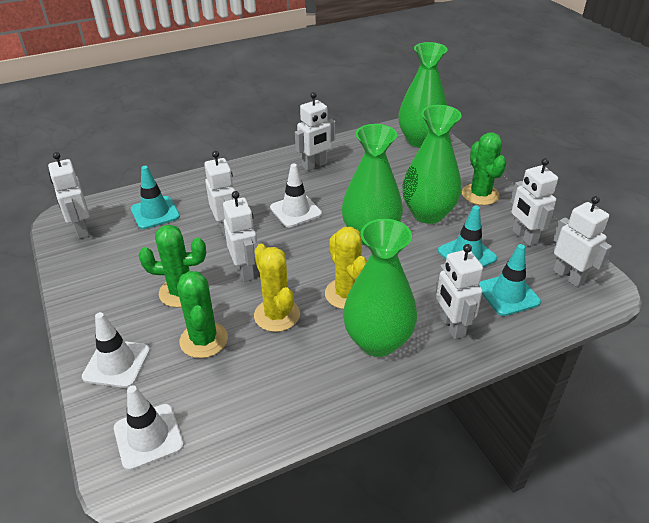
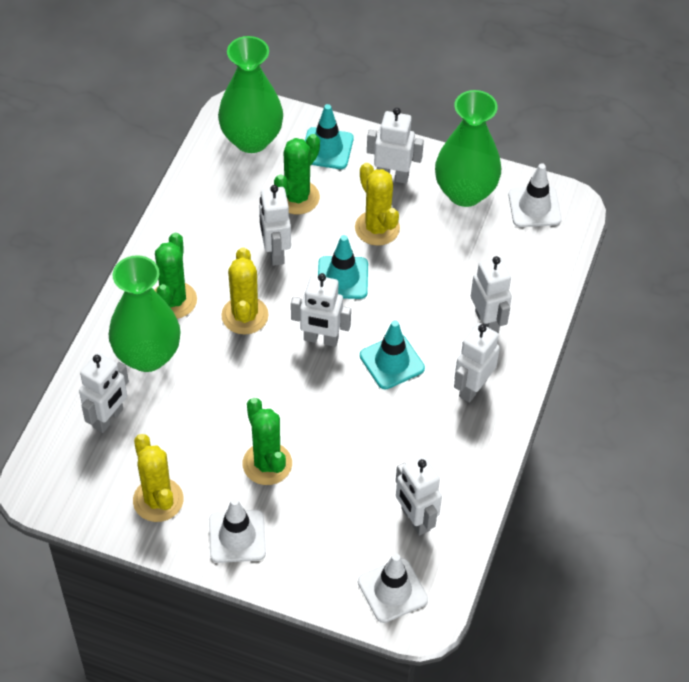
green vase: 4 -> 3
yellow cactus: 2 -> 3

